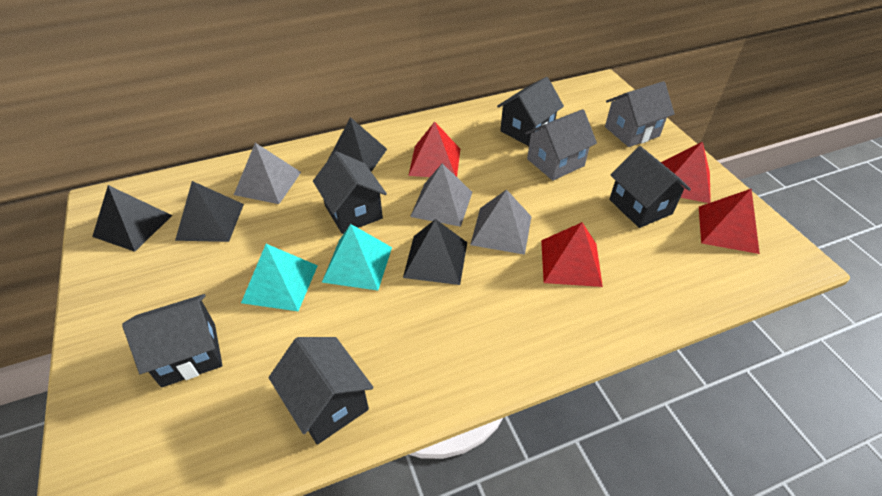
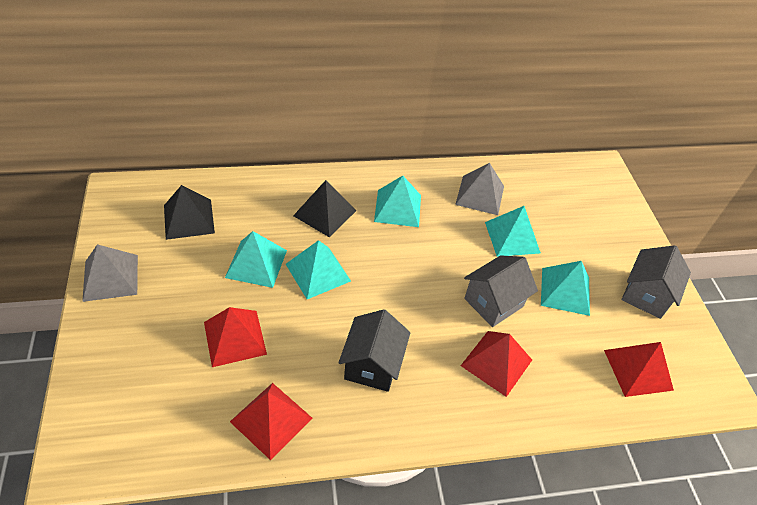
black house: 5 -> 1
black pyramid: 4 -> 2
grey pyramid: 3 -> 2
turquoise pyramid: 2 -> 5

